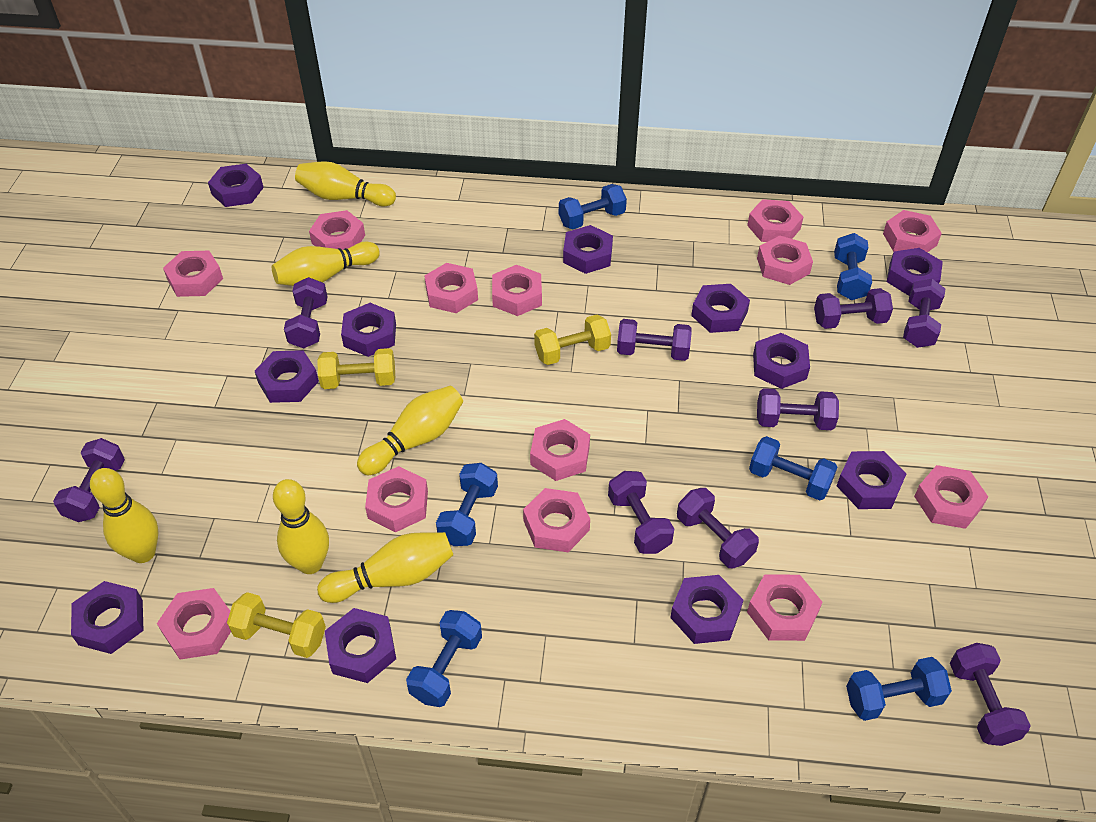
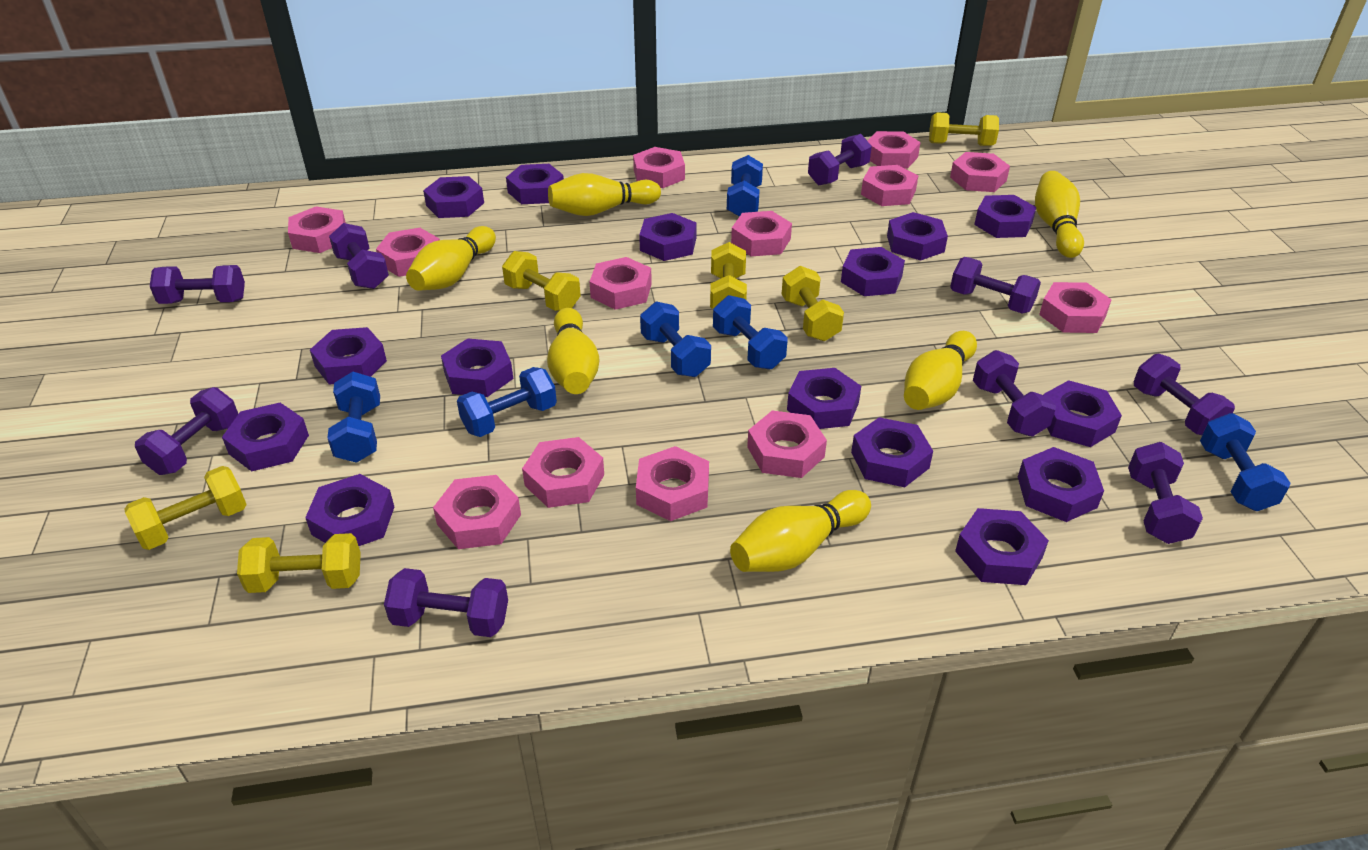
purple nut: 11 -> 15
yellow dumbbell: 3 -> 6

